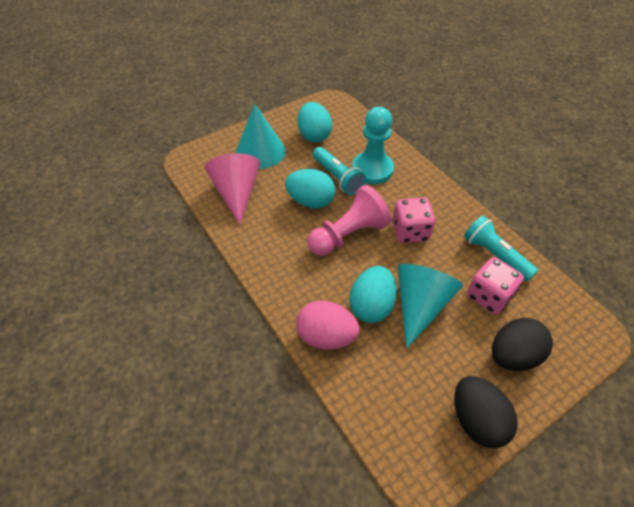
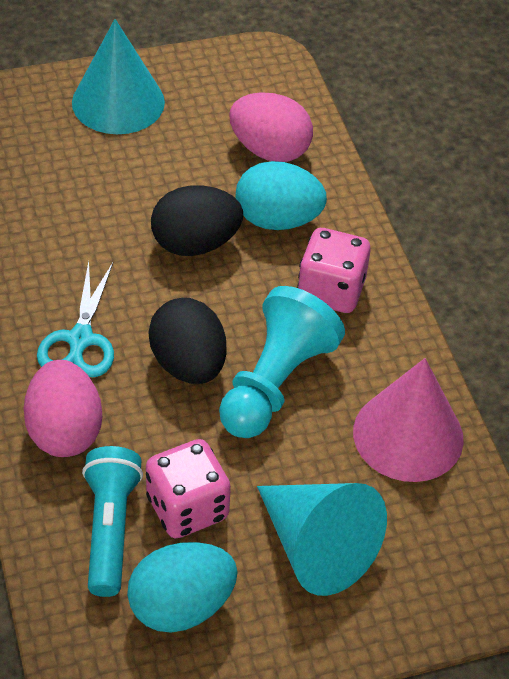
pink egg: 1 -> 2
pink pawn: 1 -> 0
turquoise egg: 3 -> 2
turquoise flashlight: 2 -> 1
turquoise scissors: 0 -> 1

